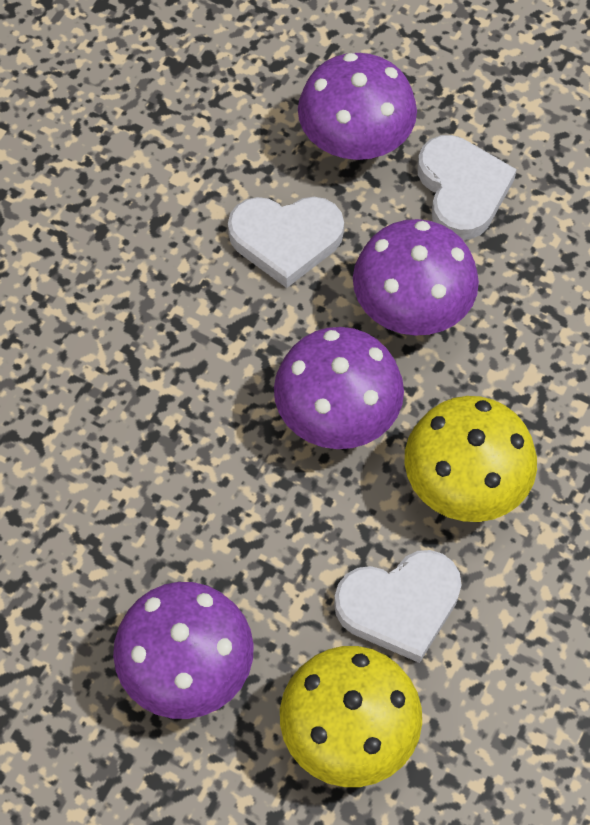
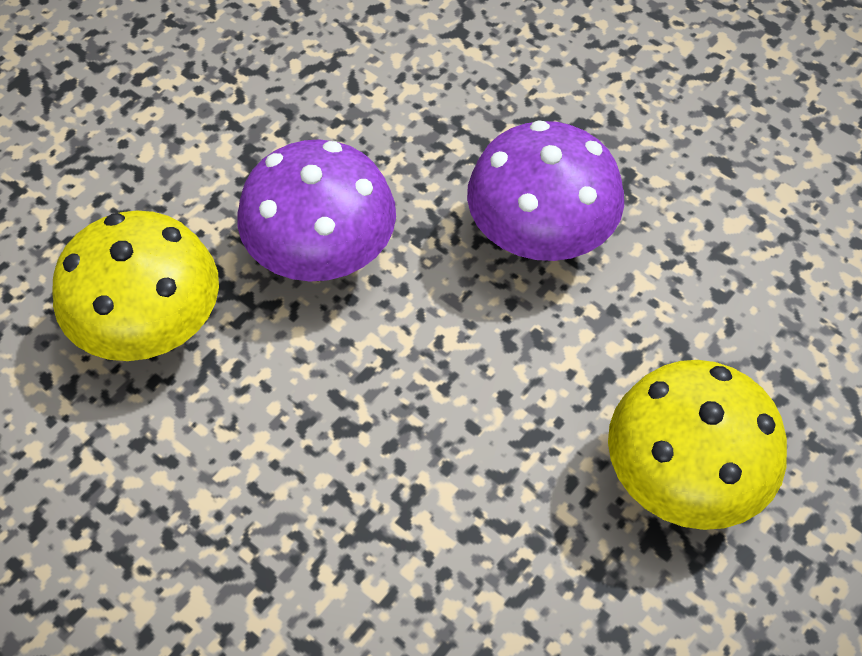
purple mushroom: 4 -> 2
white heart: 3 -> 0

